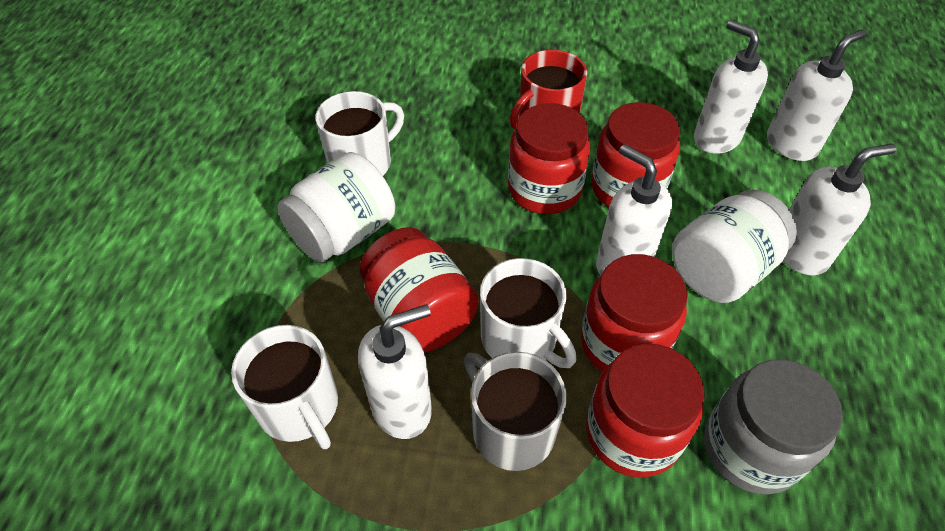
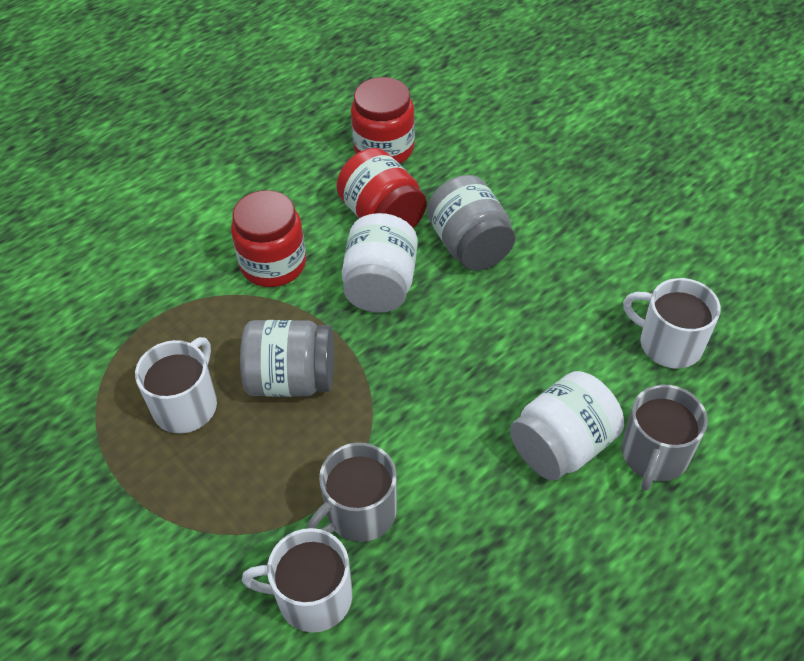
grey jar: 1 -> 2
grey mug: 1 -> 2
red jar: 5 -> 3
red mug: 1 -> 0
white soap dispenser: 5 -> 0

